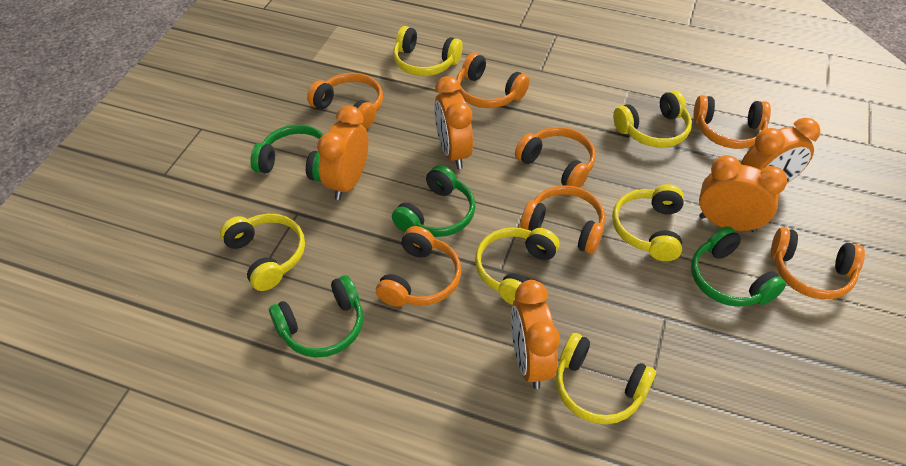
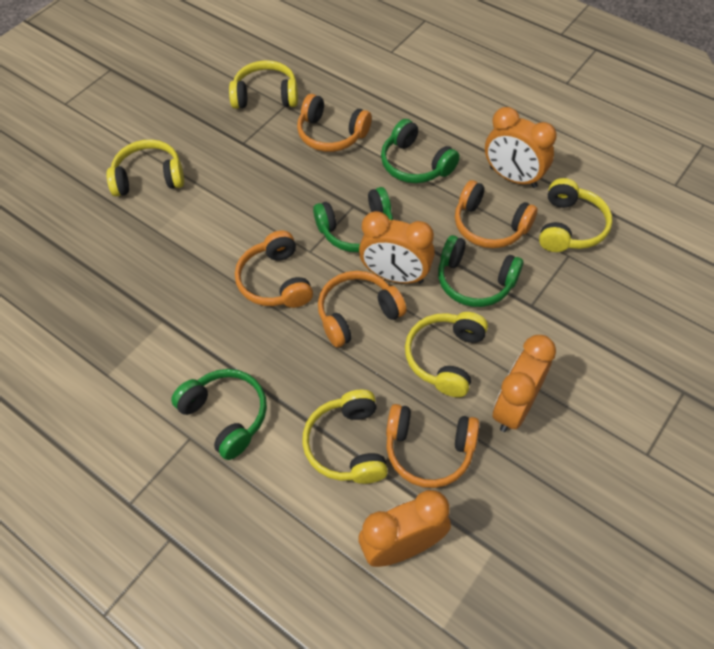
orange clock: 5 -> 4
orange headphones: 7 -> 5
yellow headphones: 6 -> 5

